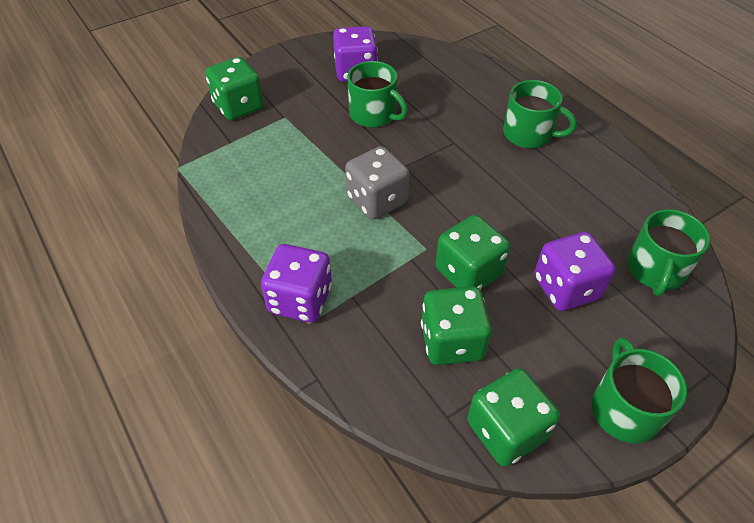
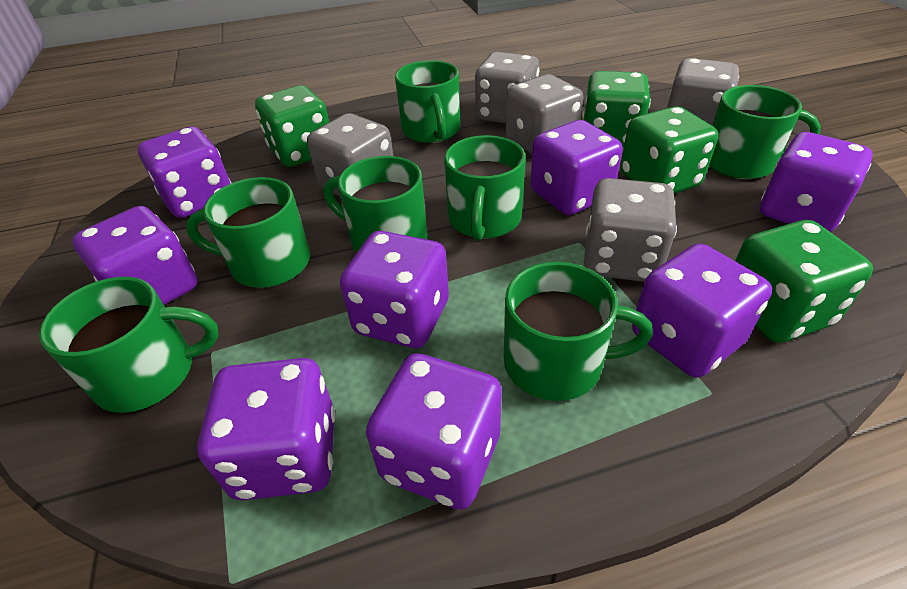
green mug: 4 -> 7
grey dice: 1 -> 5
purple dice: 3 -> 8

